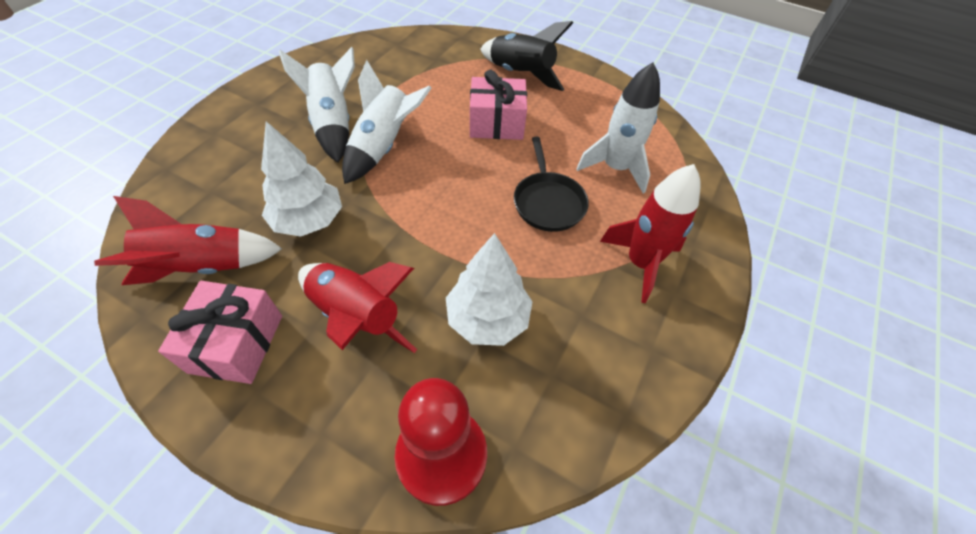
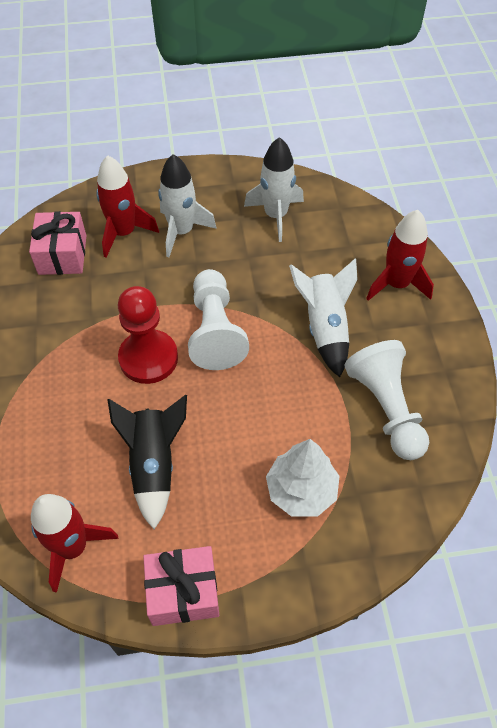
black pan: 1 -> 0
white pawn: 0 -> 2
white tree: 2 -> 1

